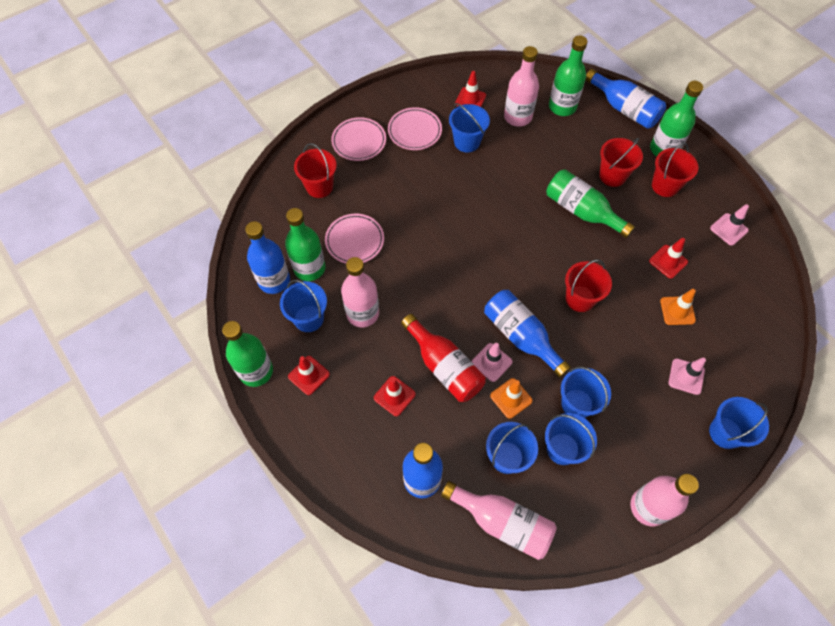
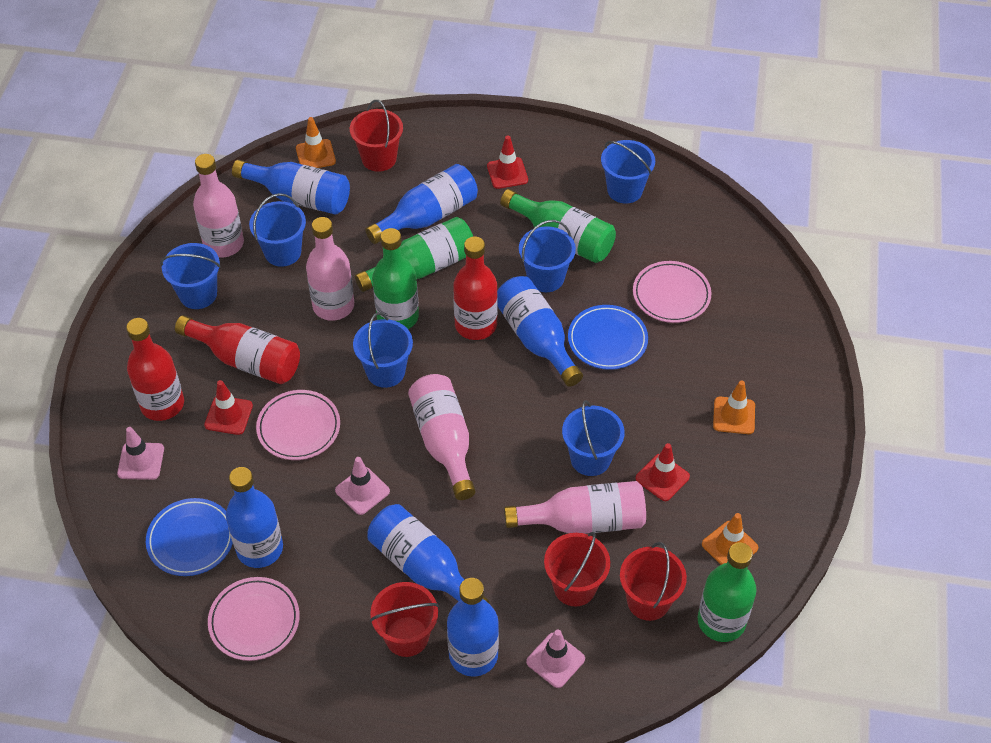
blue bottle: 4 -> 6
blue plate: 0 -> 2
green bottle: 5 -> 4
orange traffic cone: 2 -> 3
red bottle: 1 -> 3
red traffic cone: 4 -> 3

